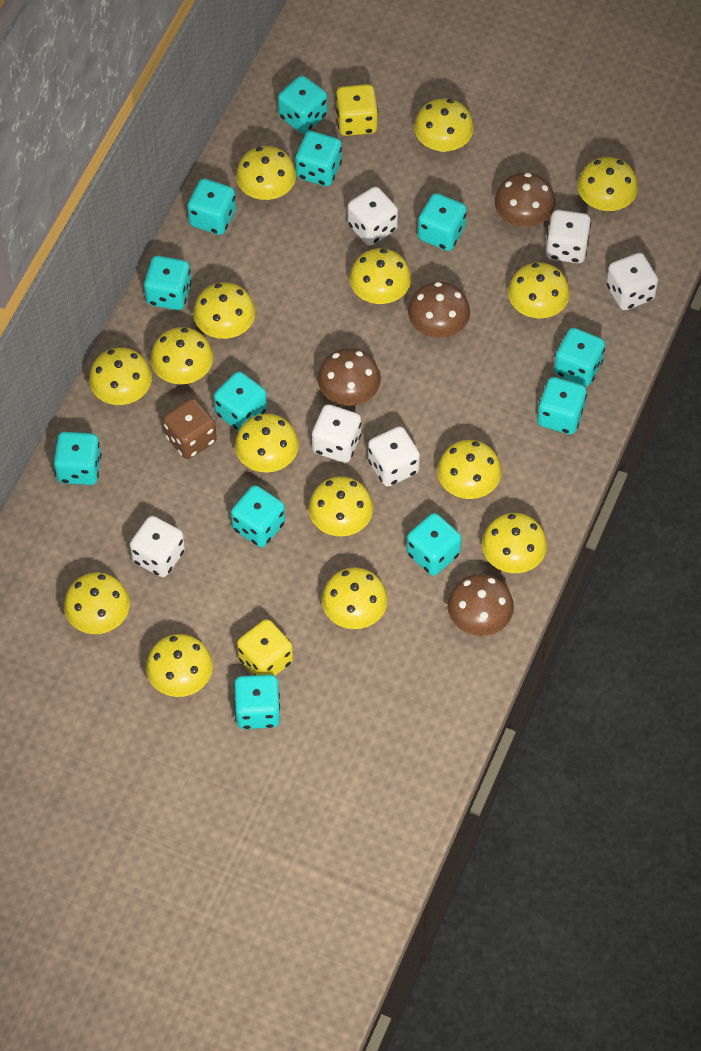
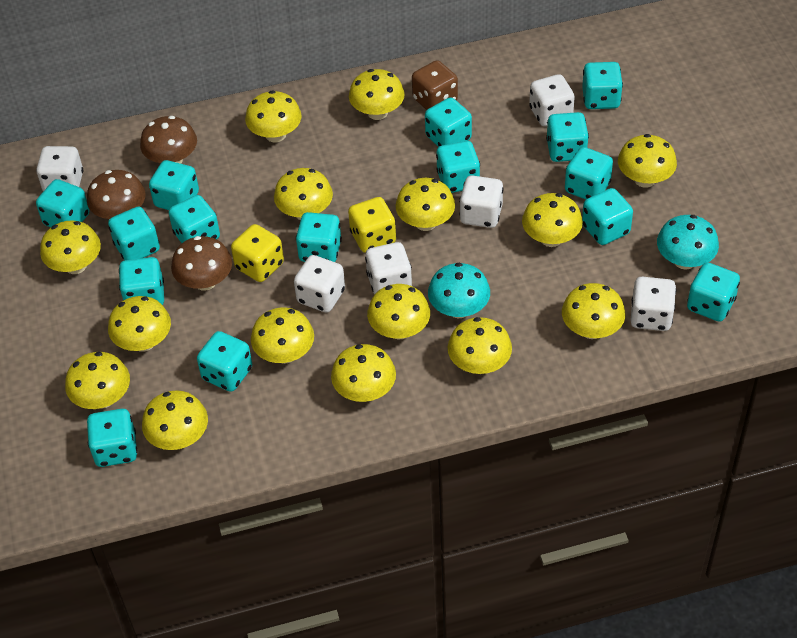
brown mushroom: 4 -> 3
turquoise dice: 12 -> 15
turquoise mushroom: 0 -> 2

